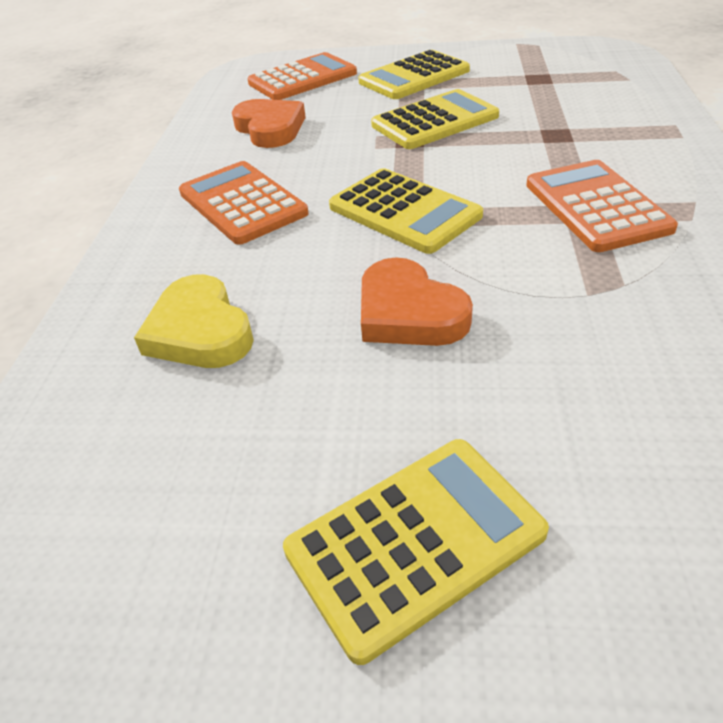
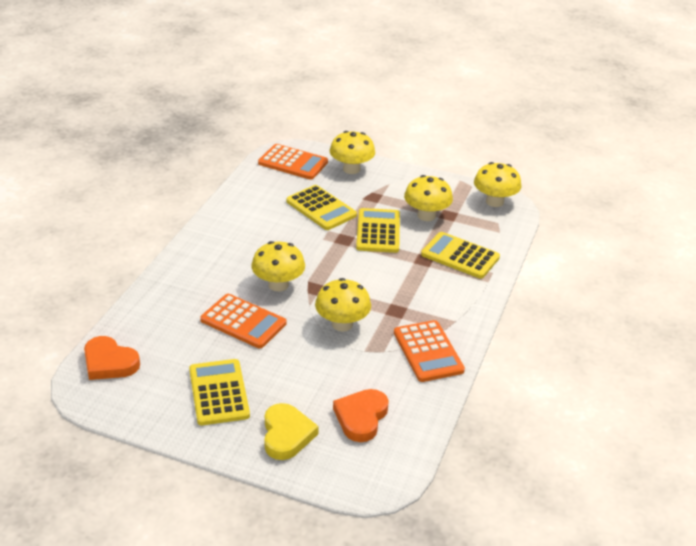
yellow mushroom: 0 -> 5

